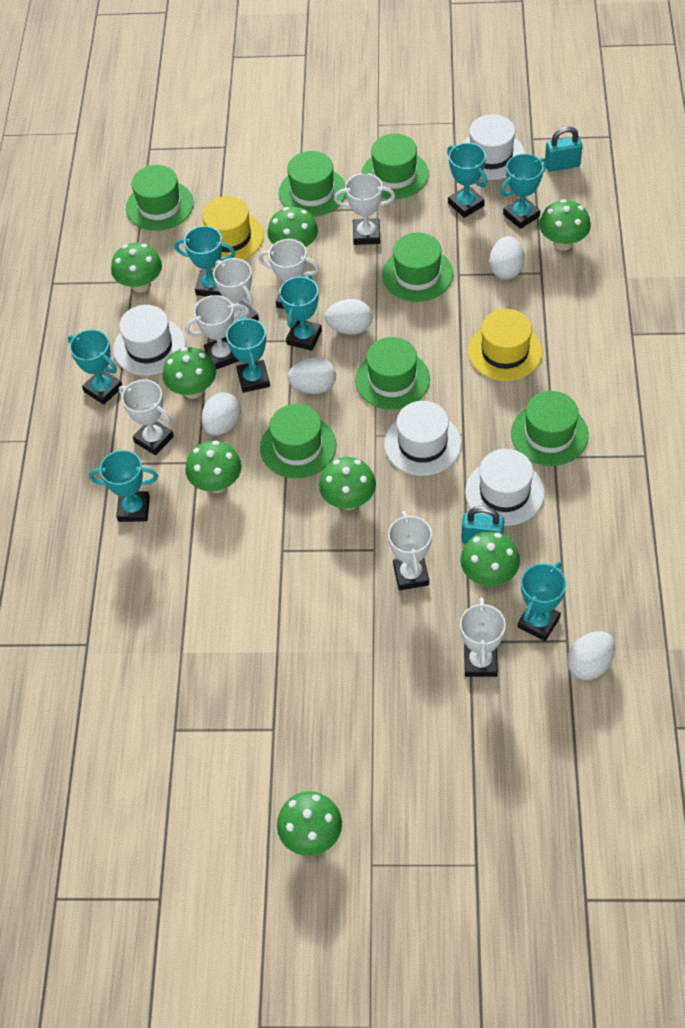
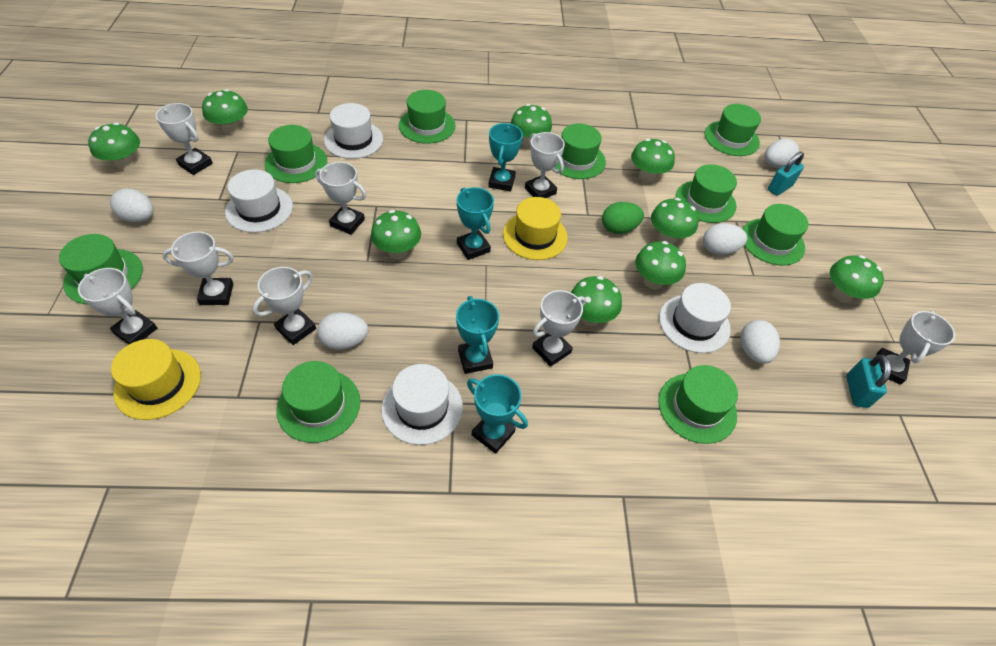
green egg: 0 -> 1
green hat: 7 -> 9
green mushroom: 8 -> 9
turquoise trophy: 8 -> 4
white trophy: 7 -> 8

